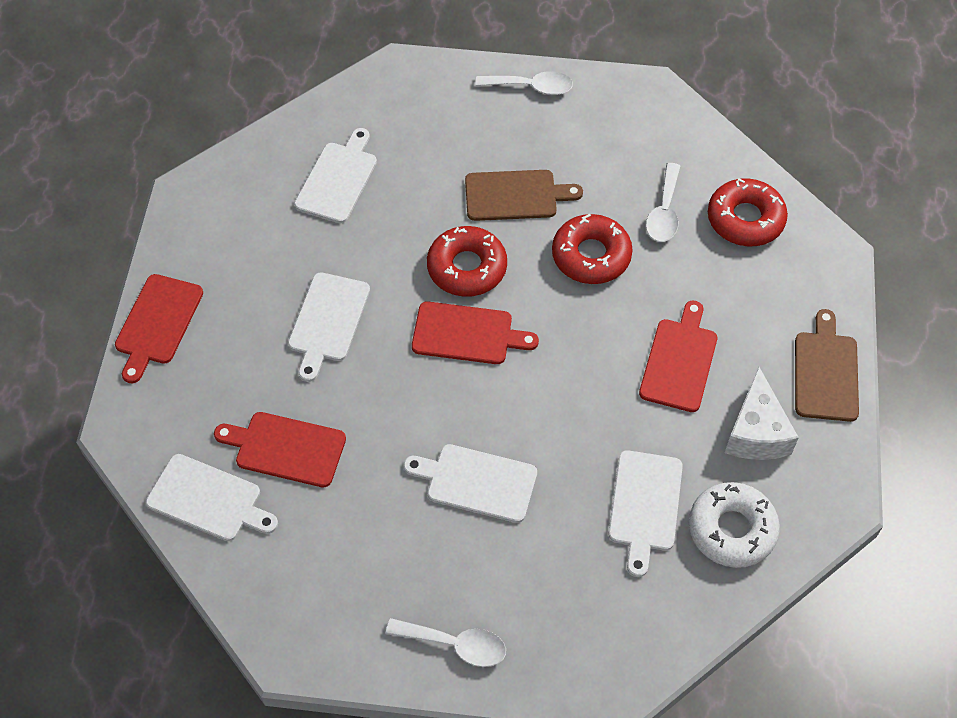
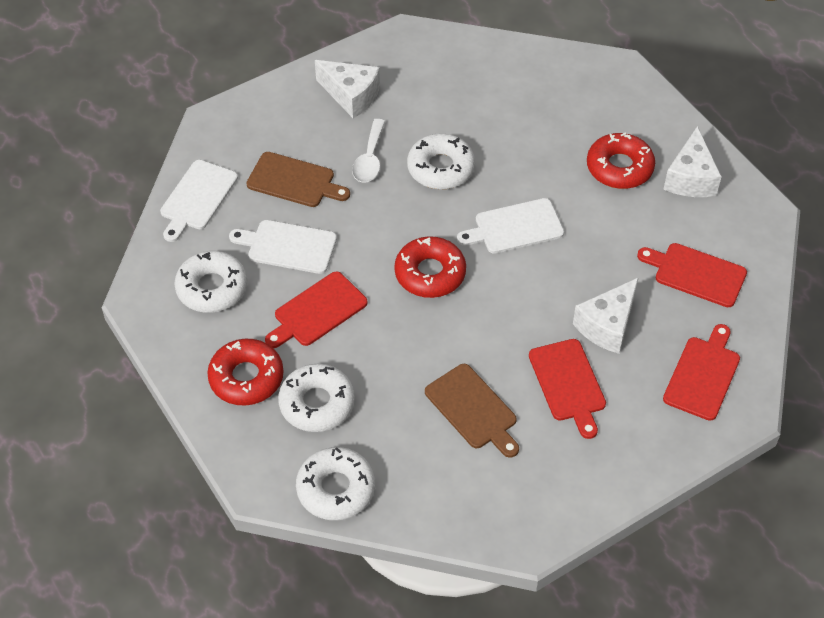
white cheese: 1 -> 3
white cutting board: 5 -> 3
white donut: 1 -> 4
white spoon: 3 -> 1

